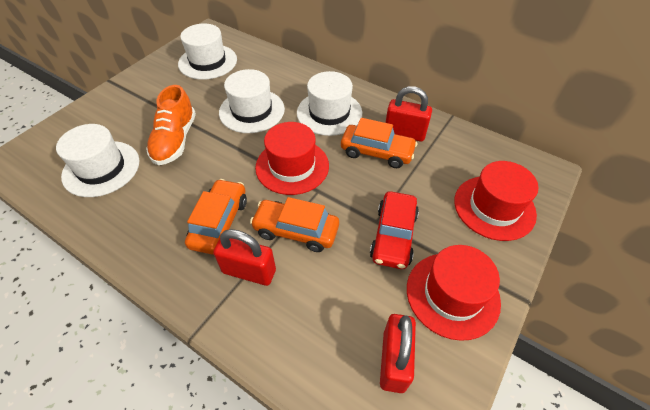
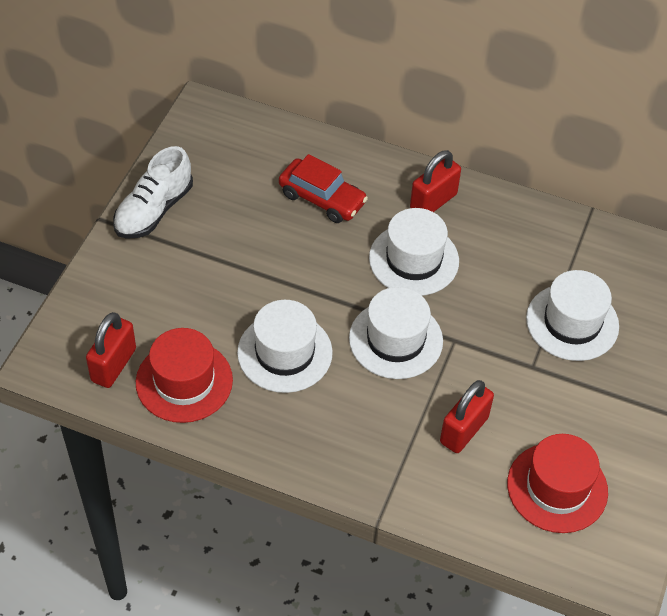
orange car: 3 -> 0
orange shoe: 1 -> 0
red hat: 3 -> 2
white shoe: 0 -> 1

